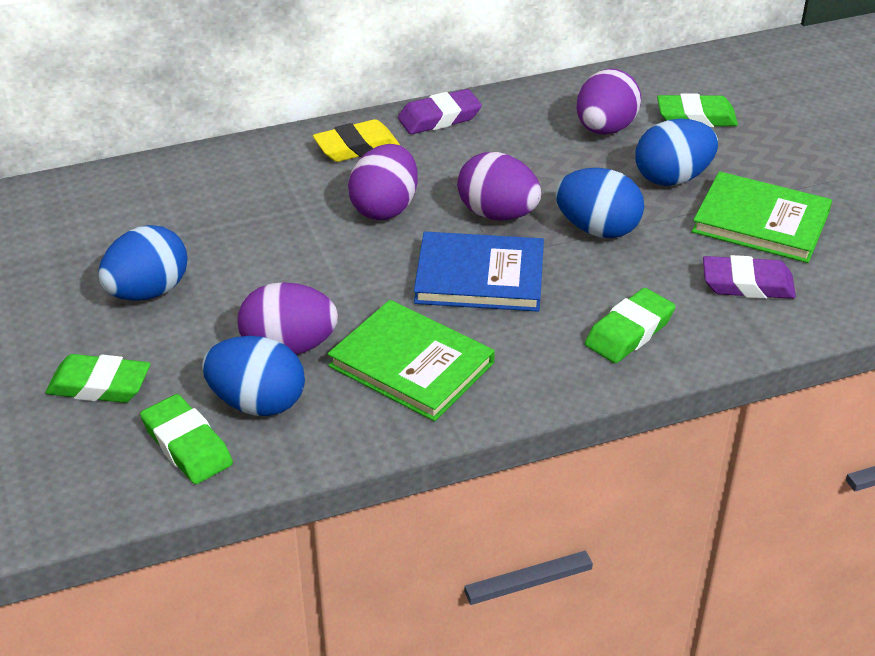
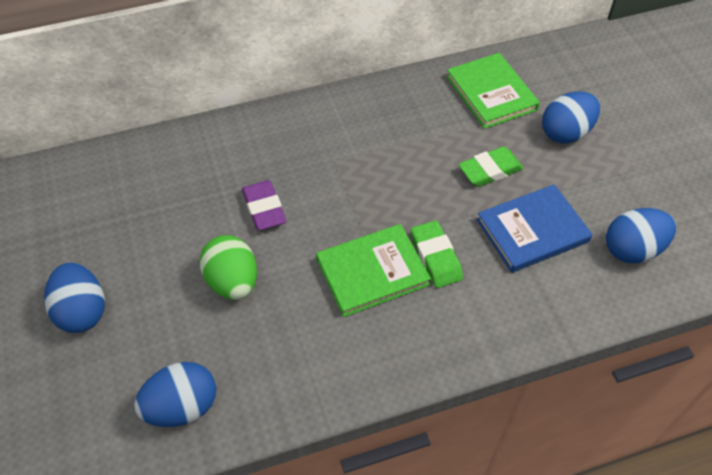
green egg: 0 -> 1
green eraser: 4 -> 2
purple egg: 4 -> 0
purple eraser: 2 -> 1
yellow eraser: 1 -> 0

